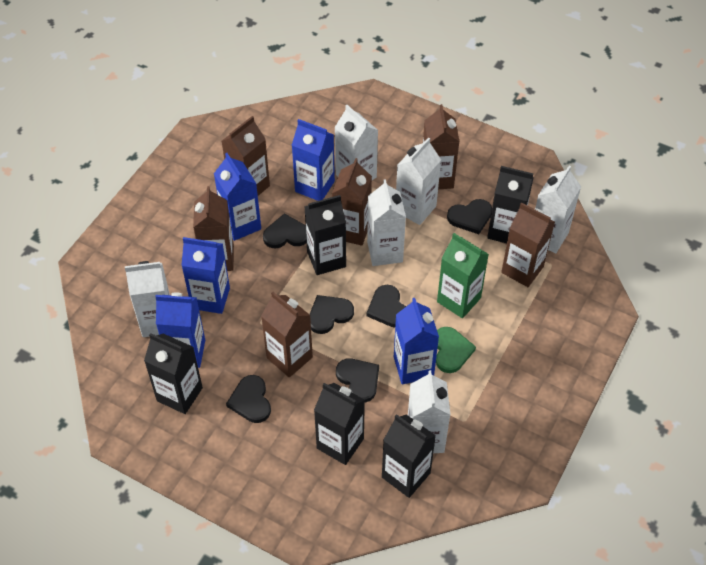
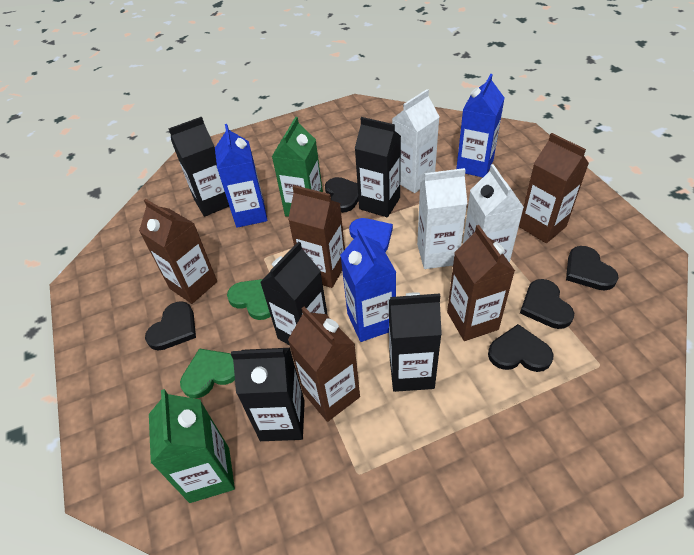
black heart: 6 -> 5
blue carton: 5 -> 3
blue heart: 0 -> 1
brown carton: 6 -> 5
green carton: 1 -> 2
green heart: 1 -> 2
white carton: 6 -> 3

